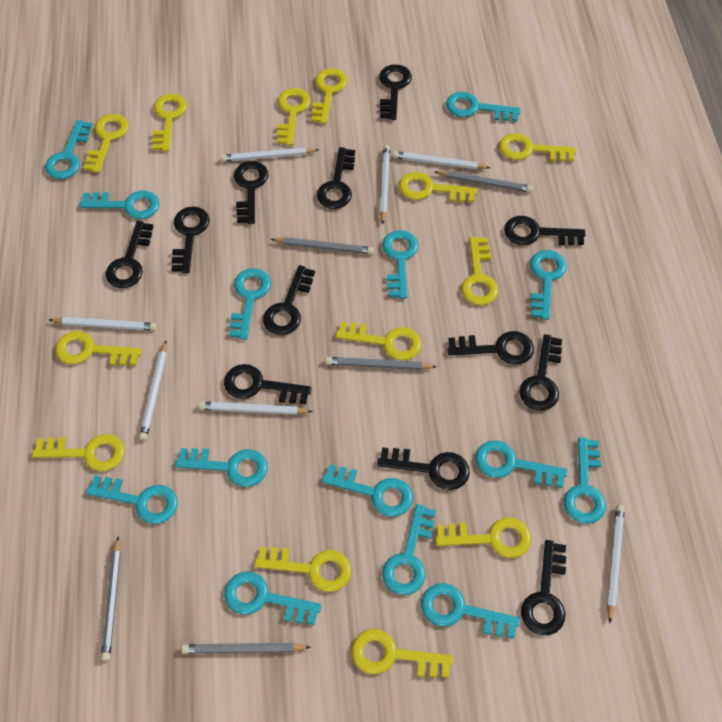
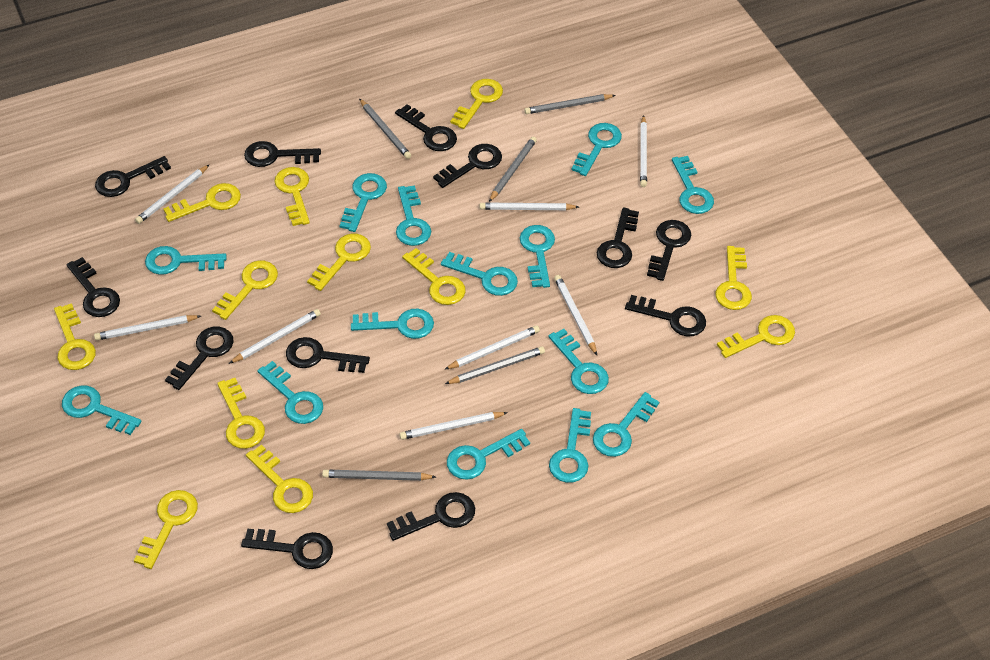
white pencil: 7 -> 8
yellow key: 13 -> 12

